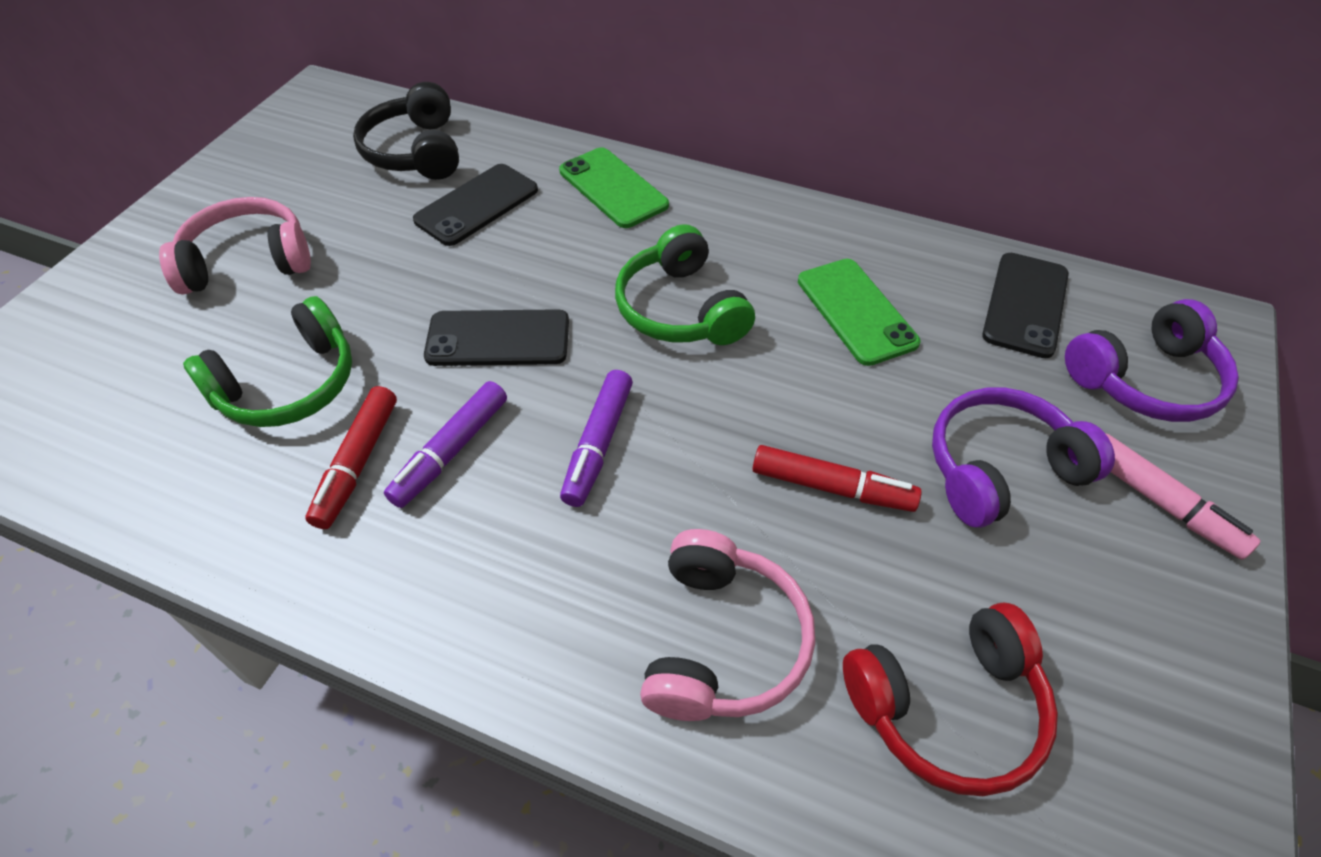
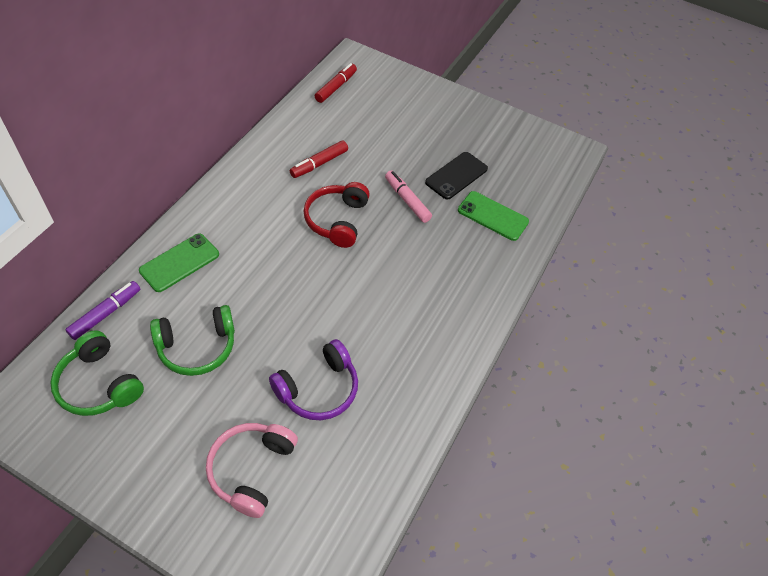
black headphones: 1 -> 0
black phone: 3 -> 1
pink headphones: 2 -> 1
purple headphones: 2 -> 1
purple marker: 2 -> 1

